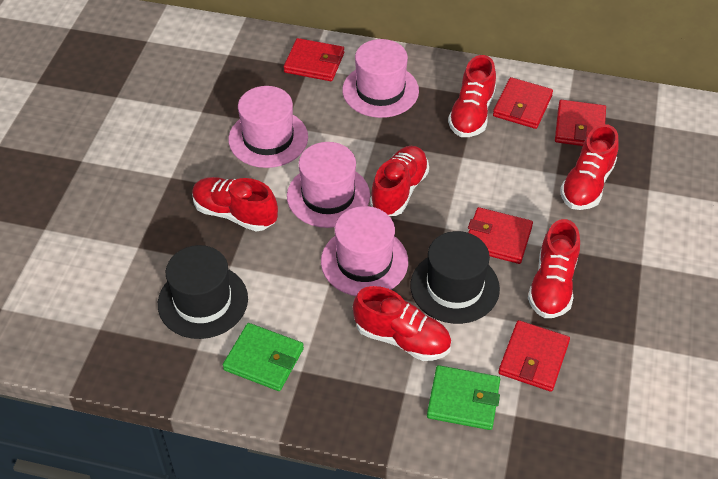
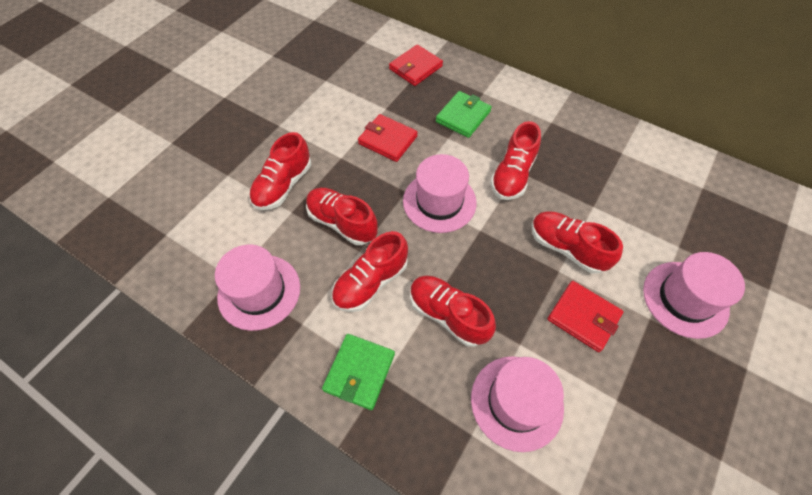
black hat: 2 -> 0
red wallet: 5 -> 3

